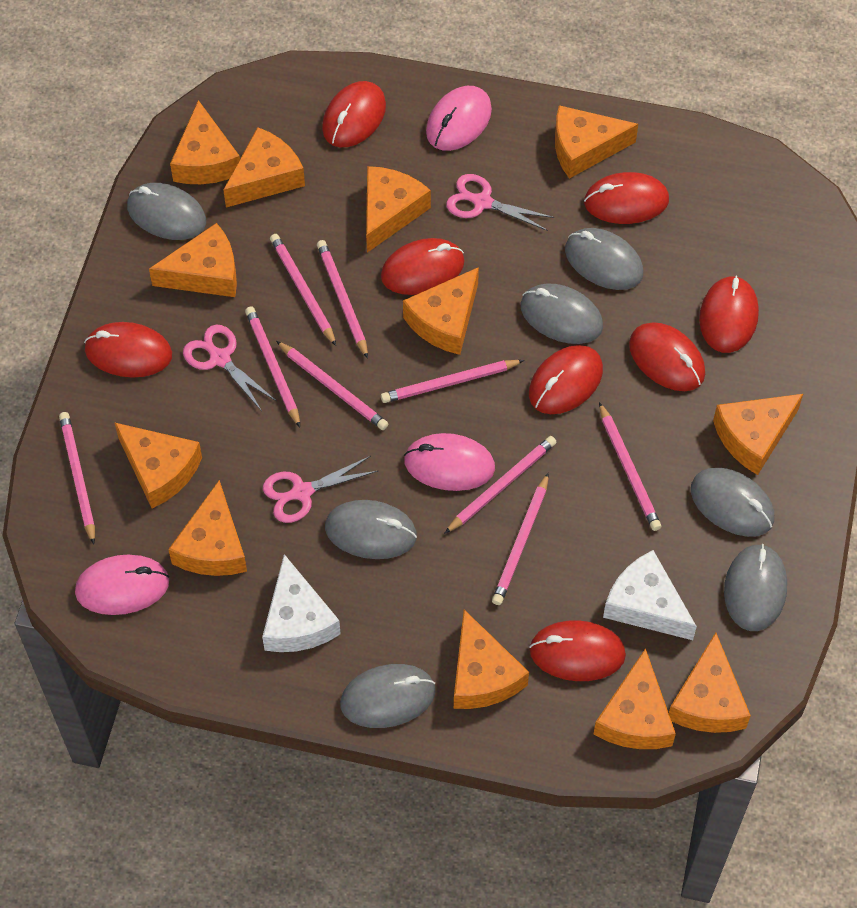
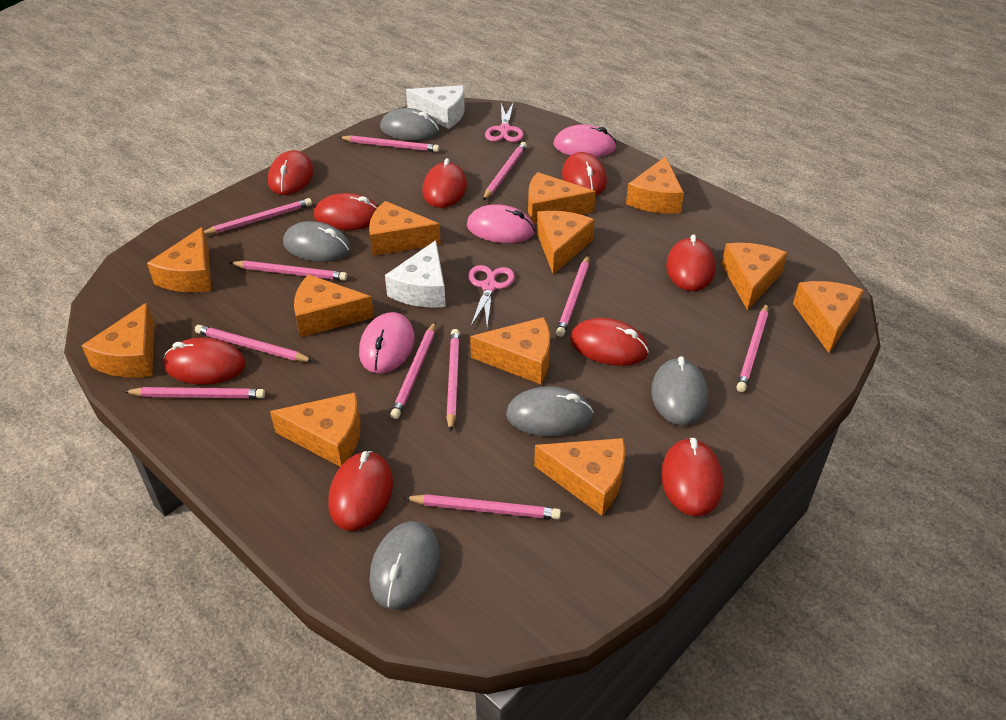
grey mouse: 7 -> 5
pink pencil: 9 -> 11
pink scissors: 3 -> 2
red mouse: 8 -> 9

